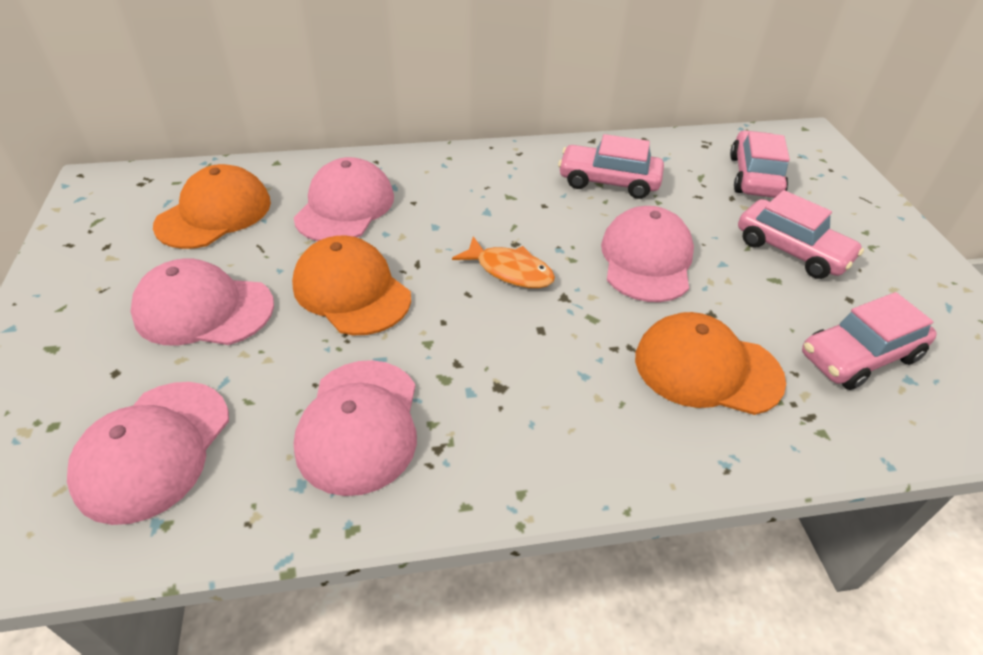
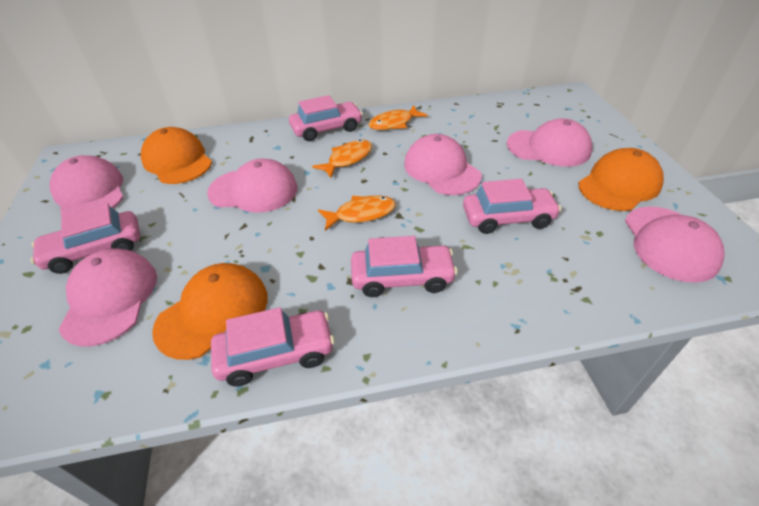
orange fish: 1 -> 3
pink cap: 5 -> 6
pink car: 4 -> 5

